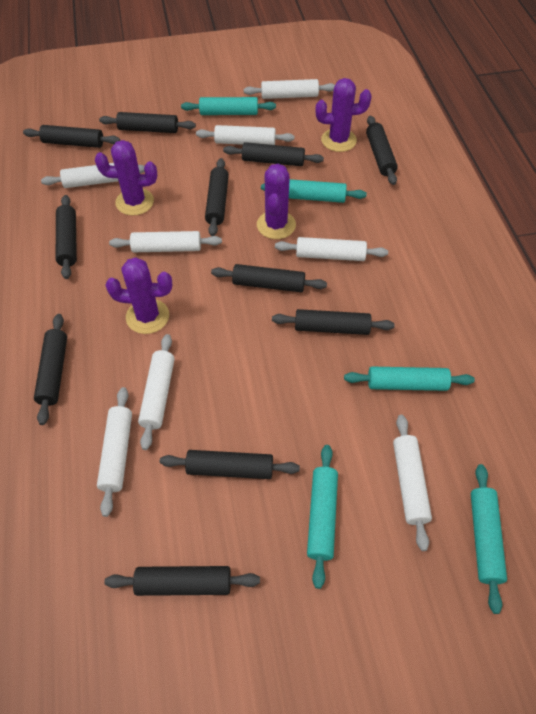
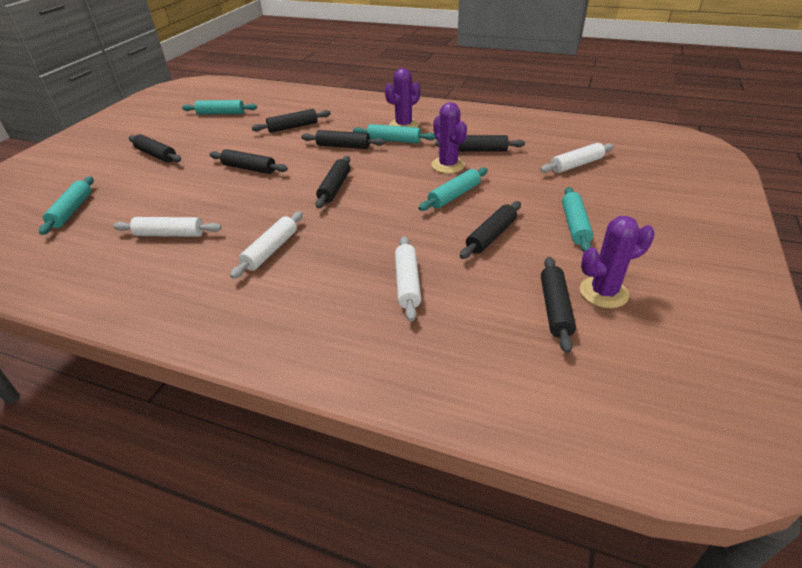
black rolling pin: 11 -> 8
purple cactus: 4 -> 3
white rolling pin: 8 -> 4

